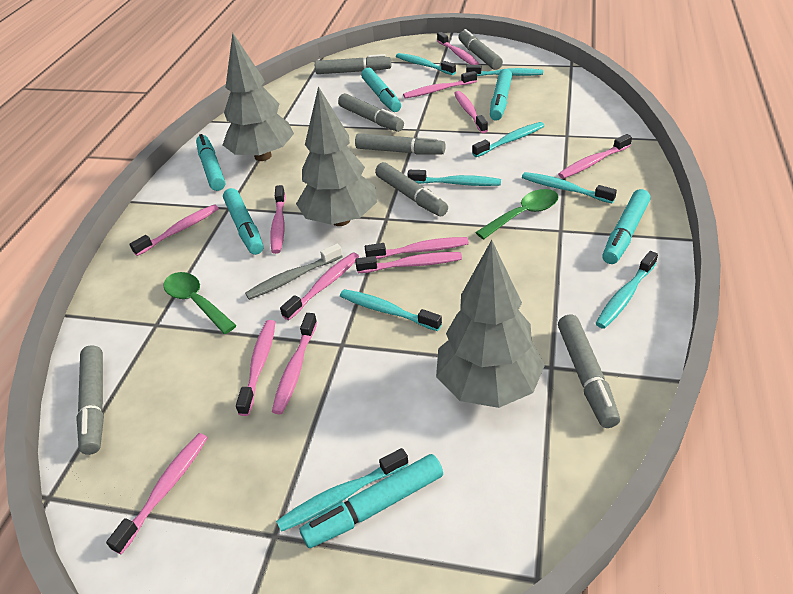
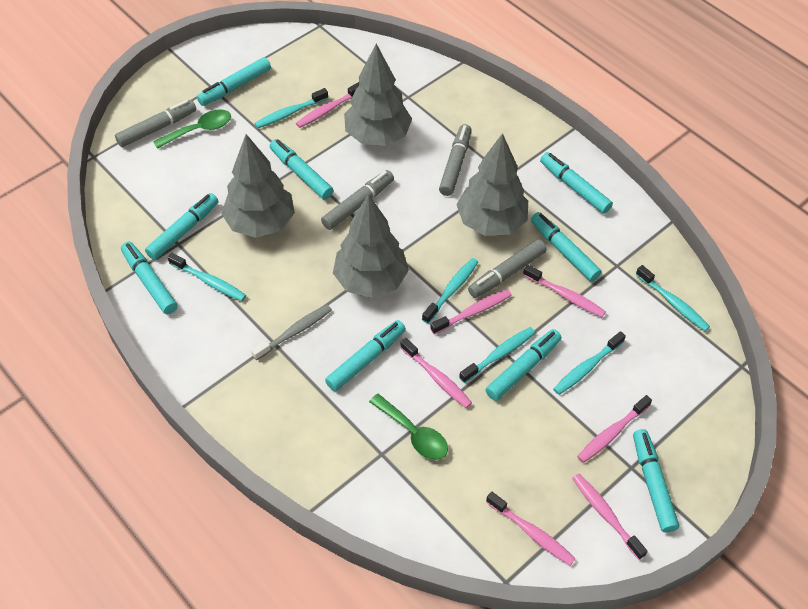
grey marker: 7 -> 4
grey tree: 3 -> 4
pink toothbrush: 12 -> 7
turquoise marker: 6 -> 9
turquoise toothbrush: 8 -> 6

